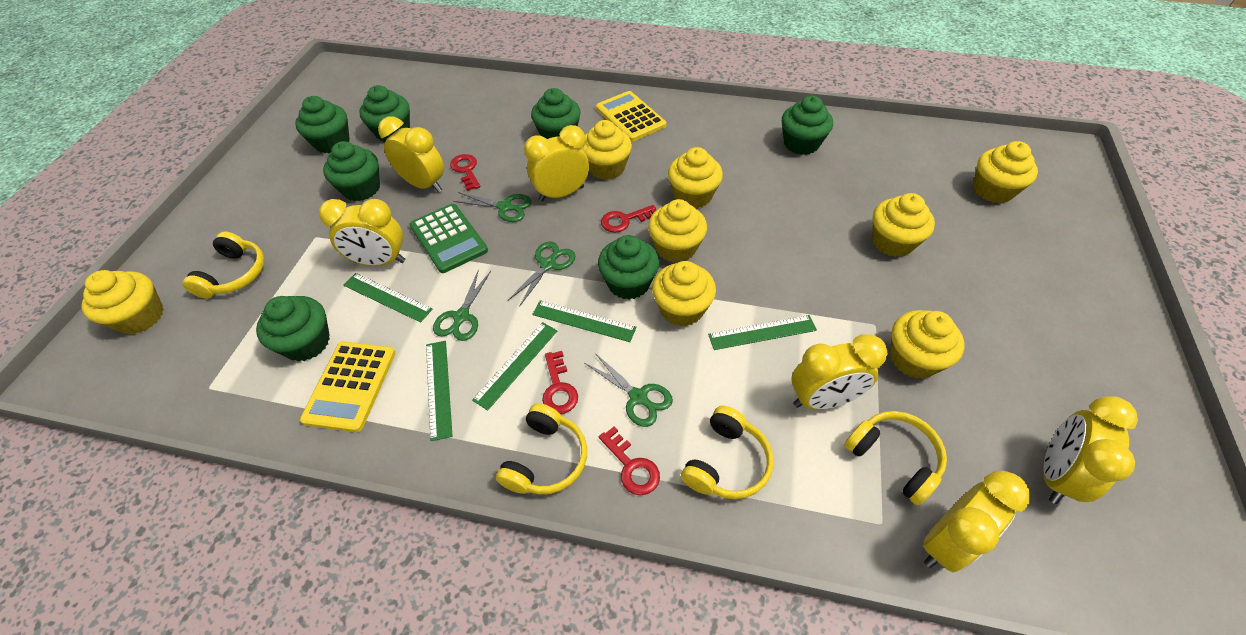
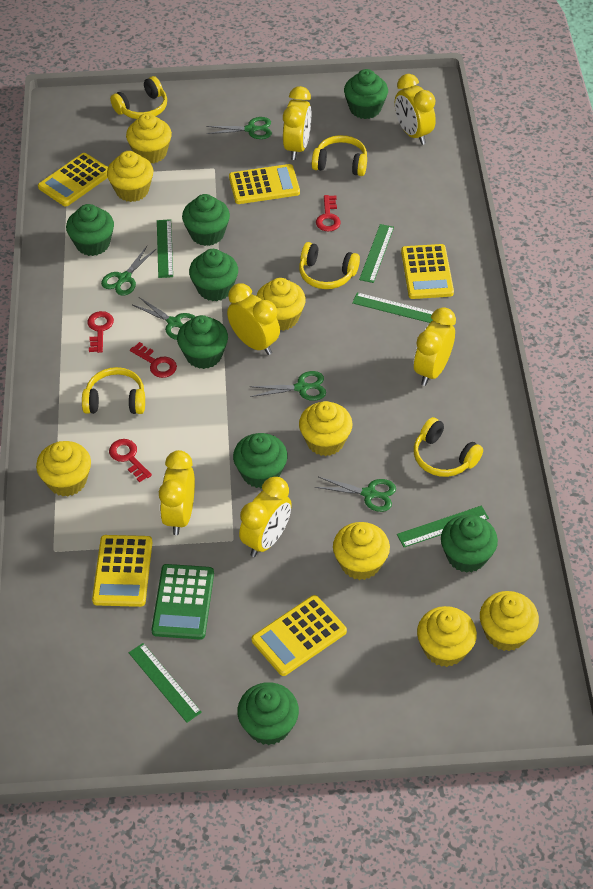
green cupcake: 7 -> 8
green scissors: 4 -> 5
yellow calculator: 2 -> 5
yellow headphones: 4 -> 5

